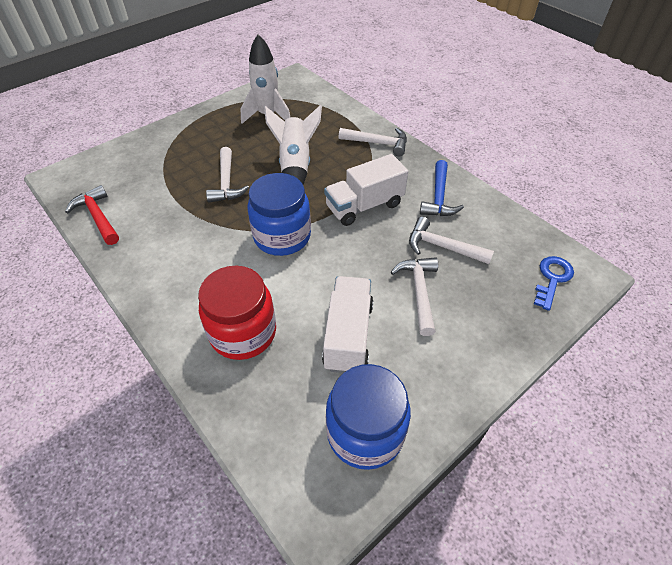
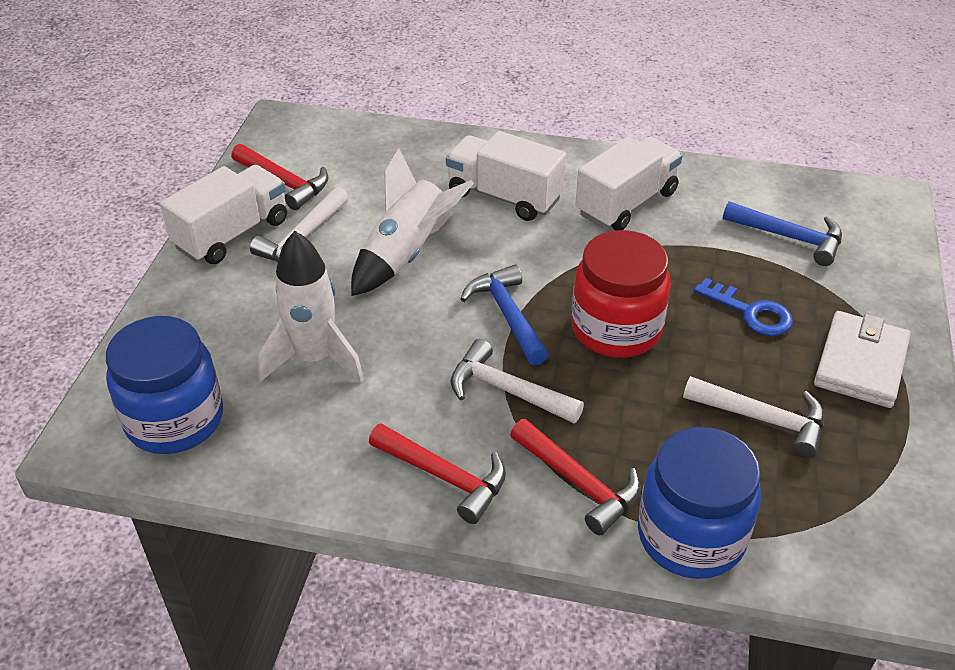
blue hammer: 1 -> 2
red hammer: 1 -> 3
white hammer: 4 -> 3
white truck: 2 -> 3
white wallet: 0 -> 1

